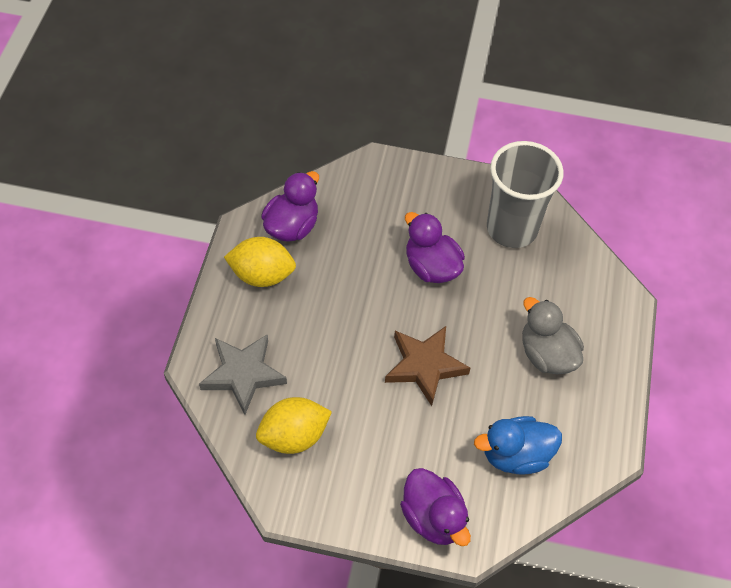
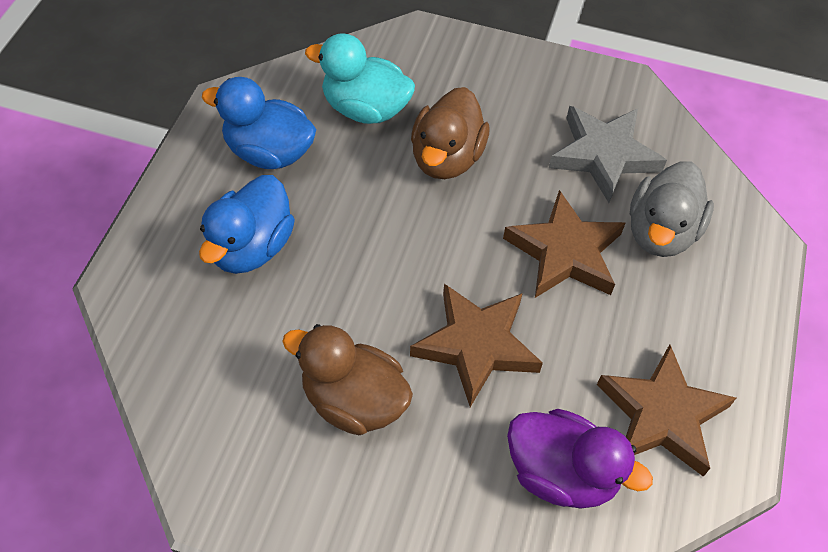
blue duck: 1 -> 2
brown duck: 0 -> 2
brown star: 1 -> 3
grey cup: 1 -> 0
purple duck: 3 -> 1
turquoise duck: 0 -> 1
yellow lemon: 2 -> 0

